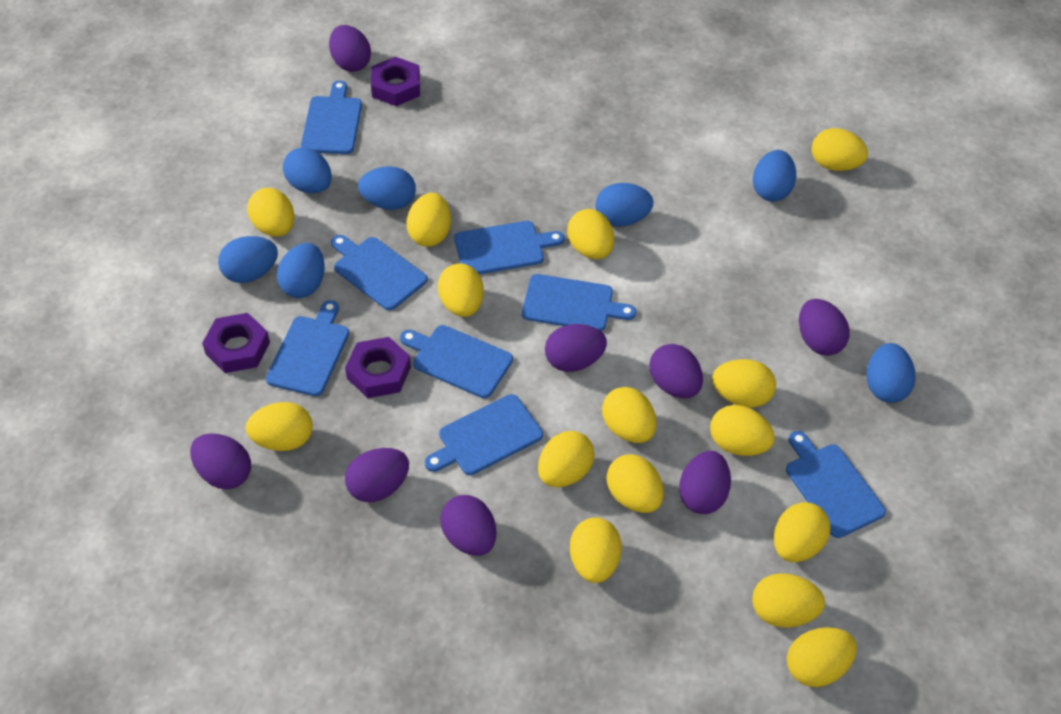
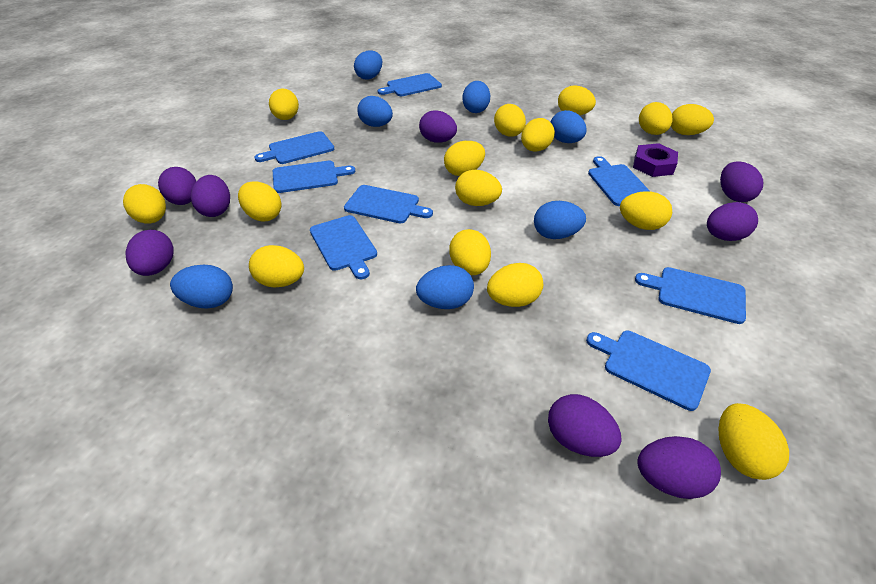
purple nut: 3 -> 1

